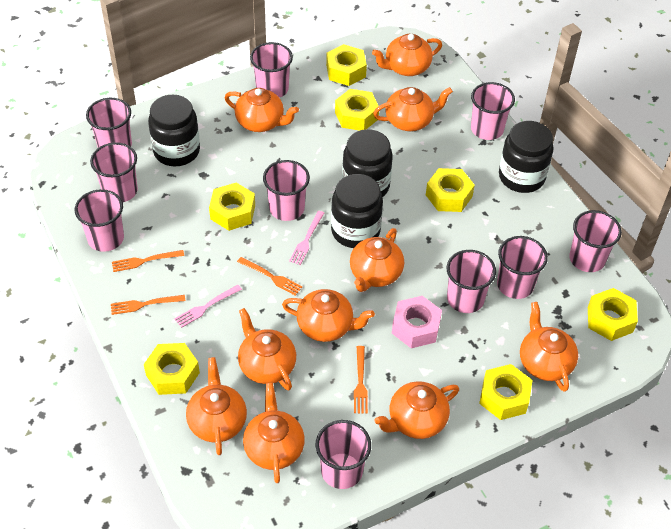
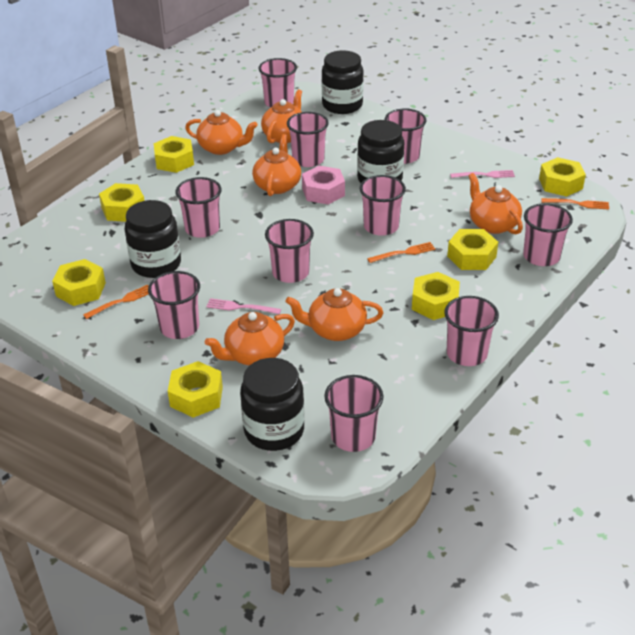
orange fork: 4 -> 3
orange teapot: 10 -> 6

